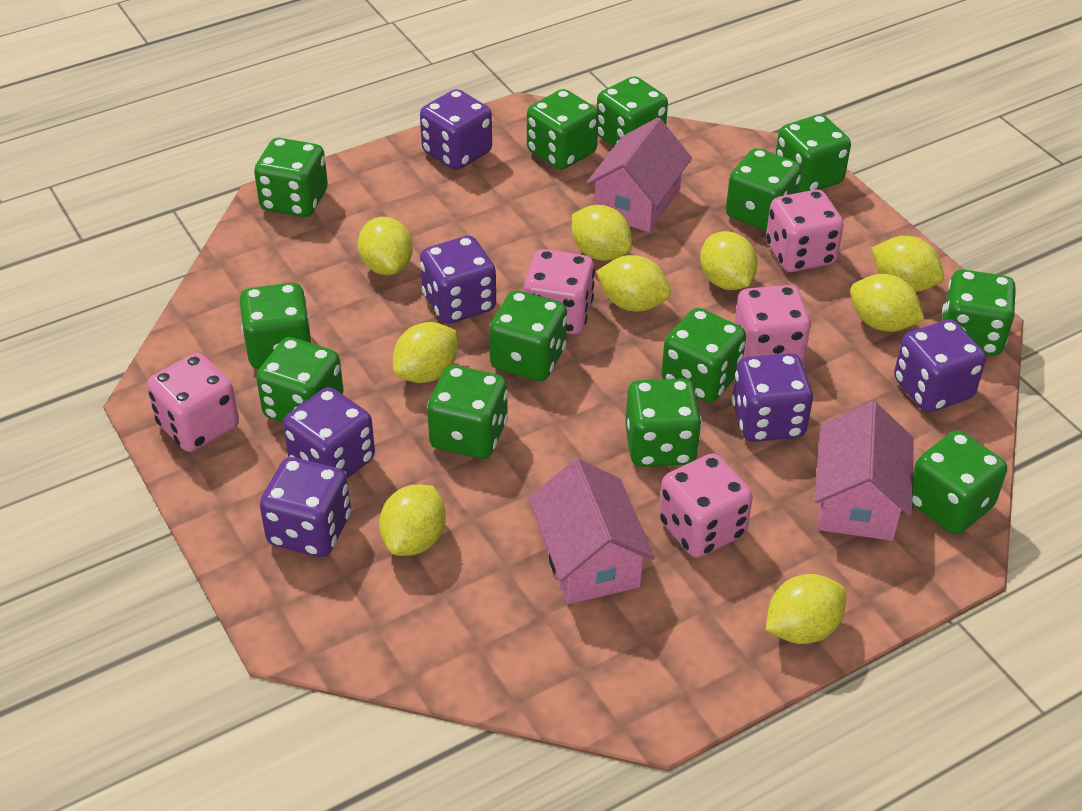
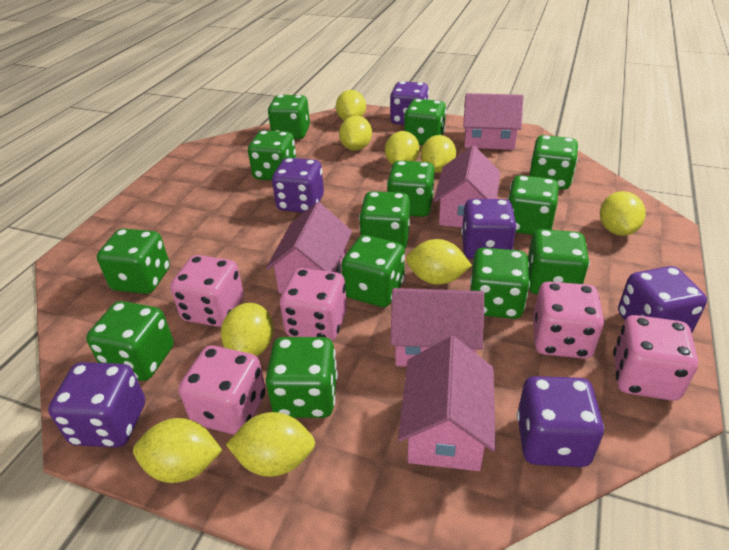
pink house: 3 -> 5

